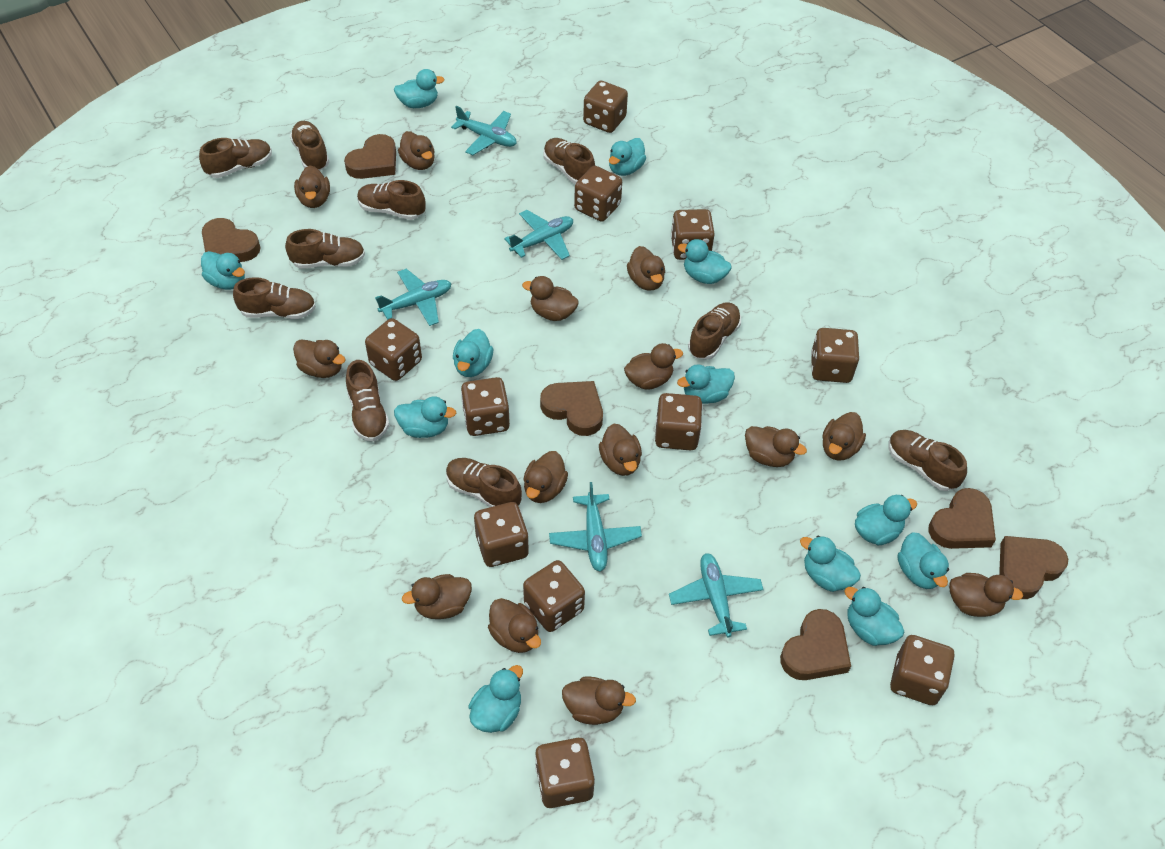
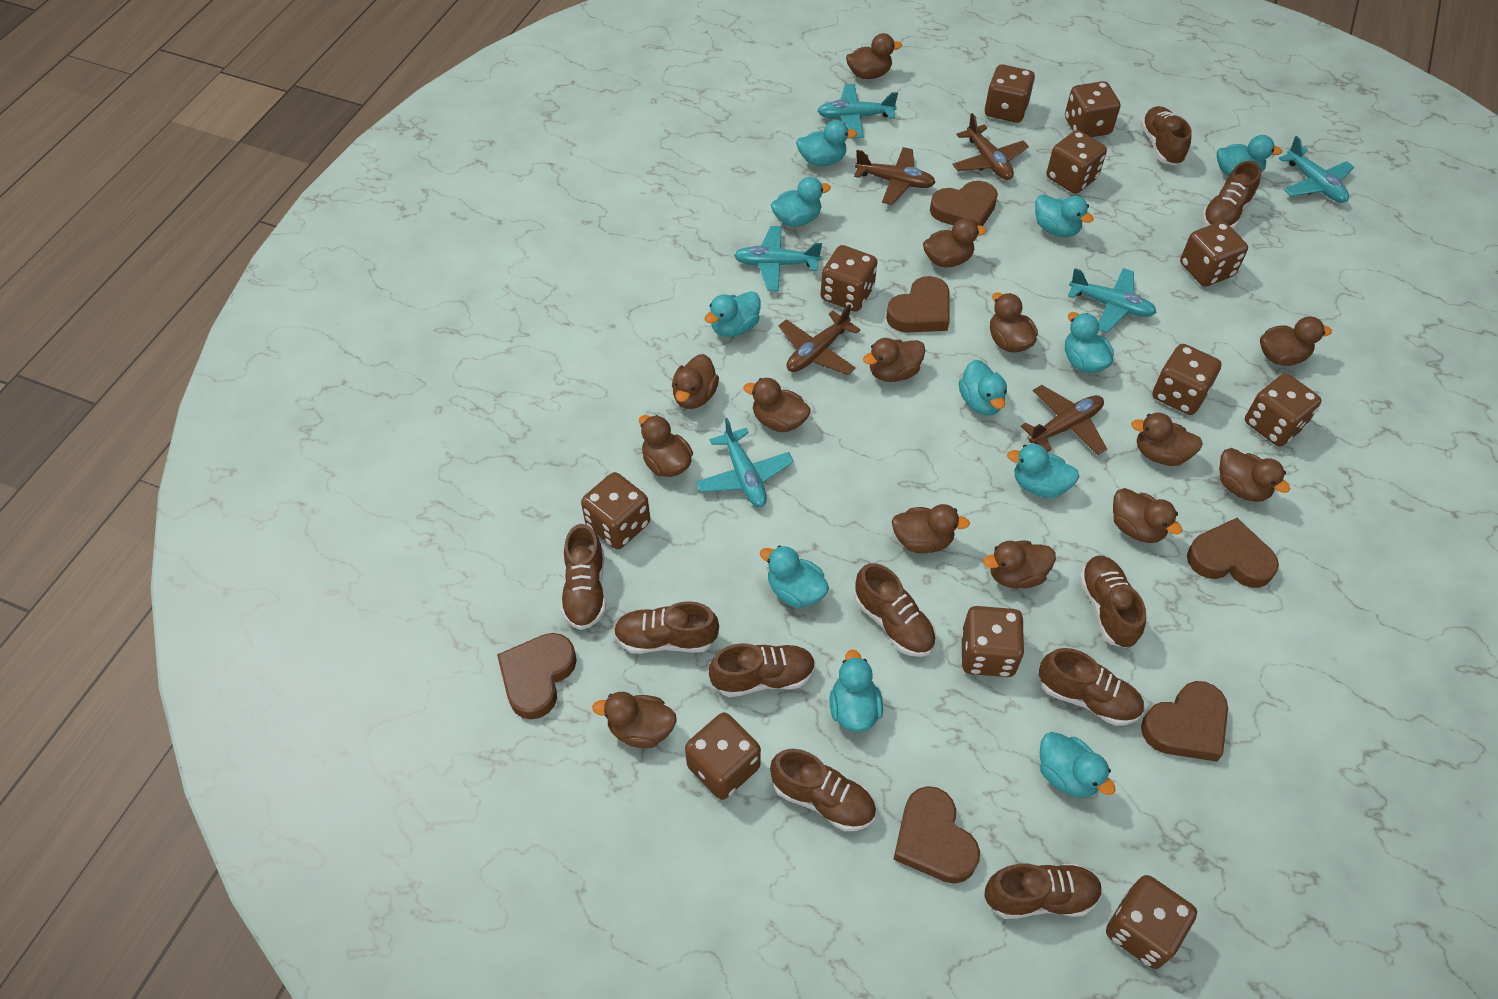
brown plane: 0 -> 4
turquoise duck: 12 -> 11

